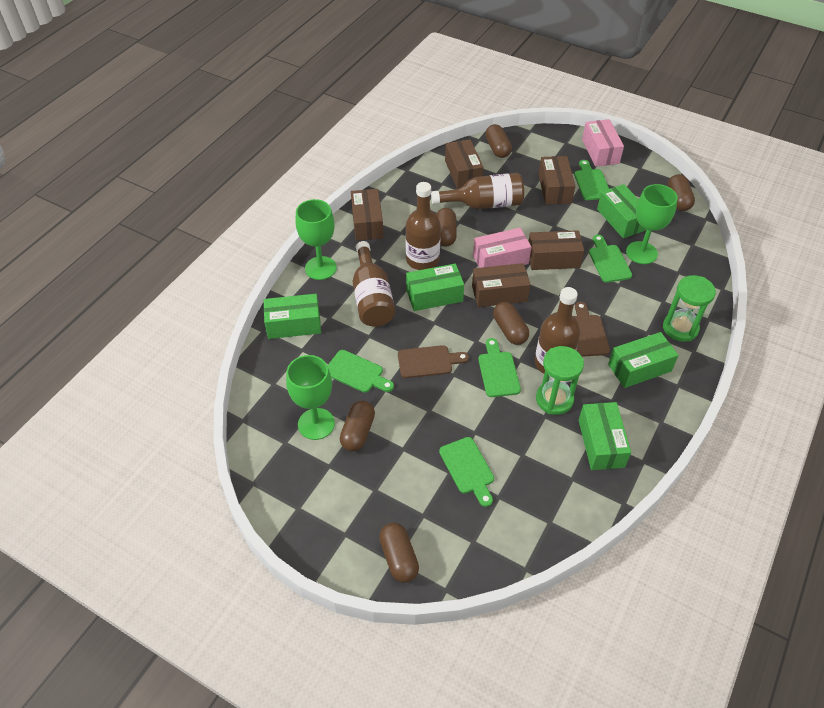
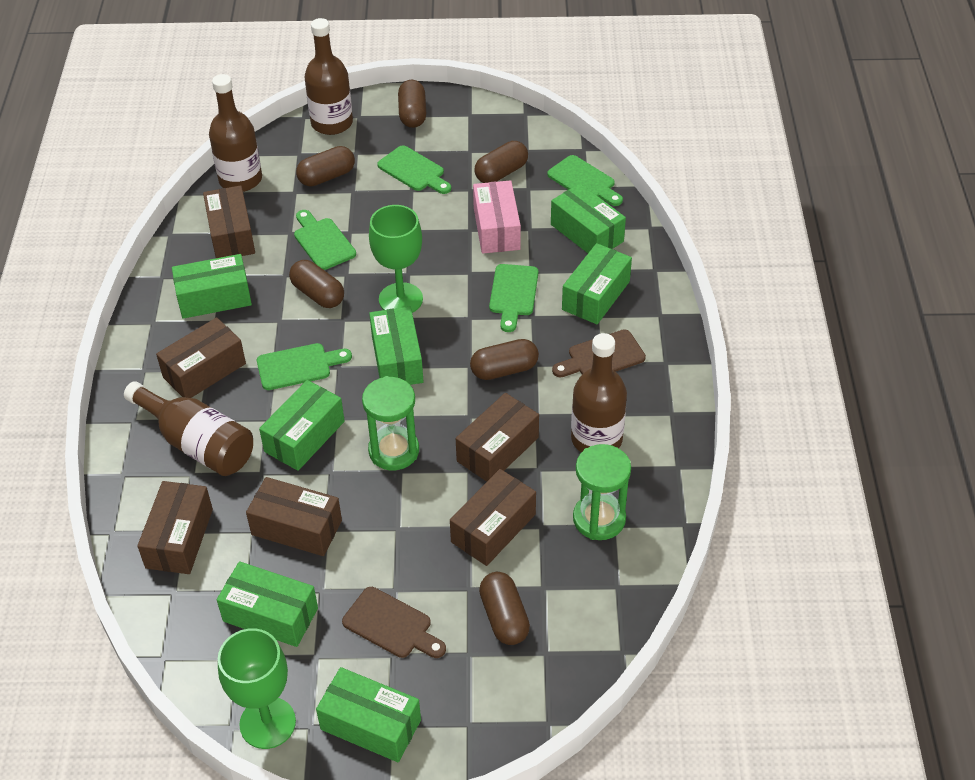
brown box: 5 -> 6
green box: 5 -> 7
green goblet: 3 -> 2
pink box: 2 -> 1

